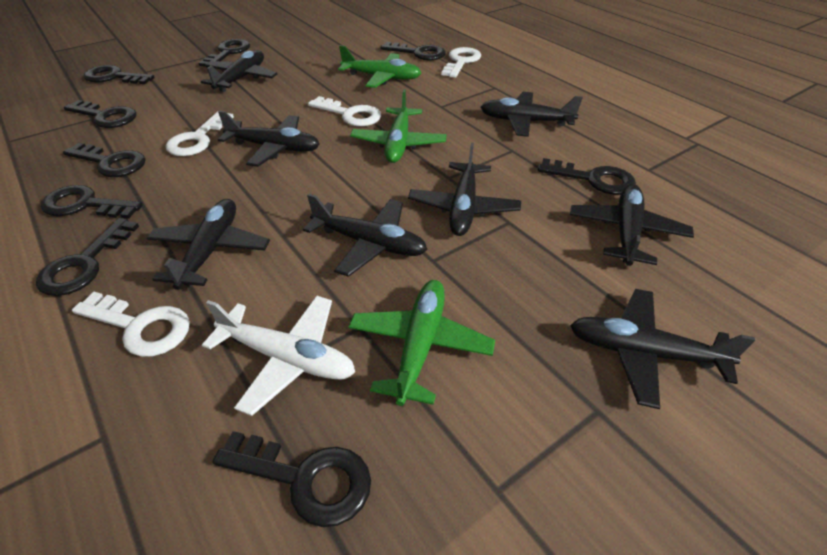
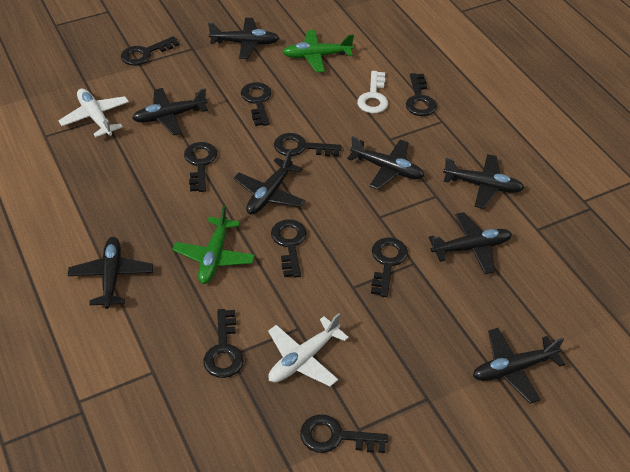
green plane: 3 -> 2
white key: 4 -> 1
white plane: 1 -> 2

